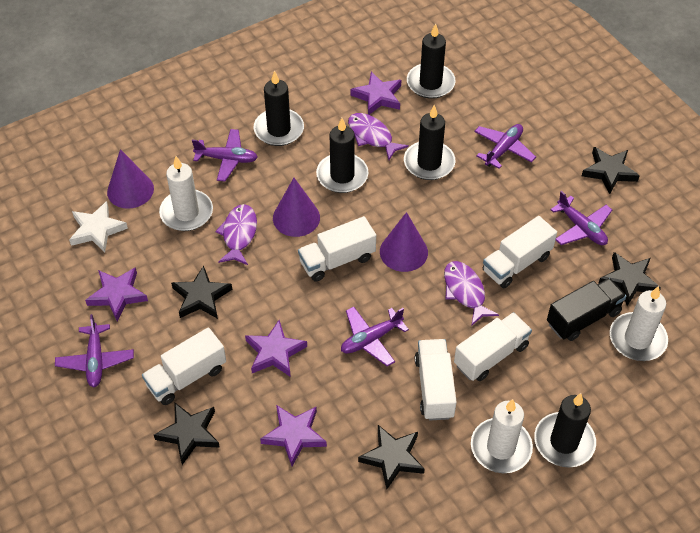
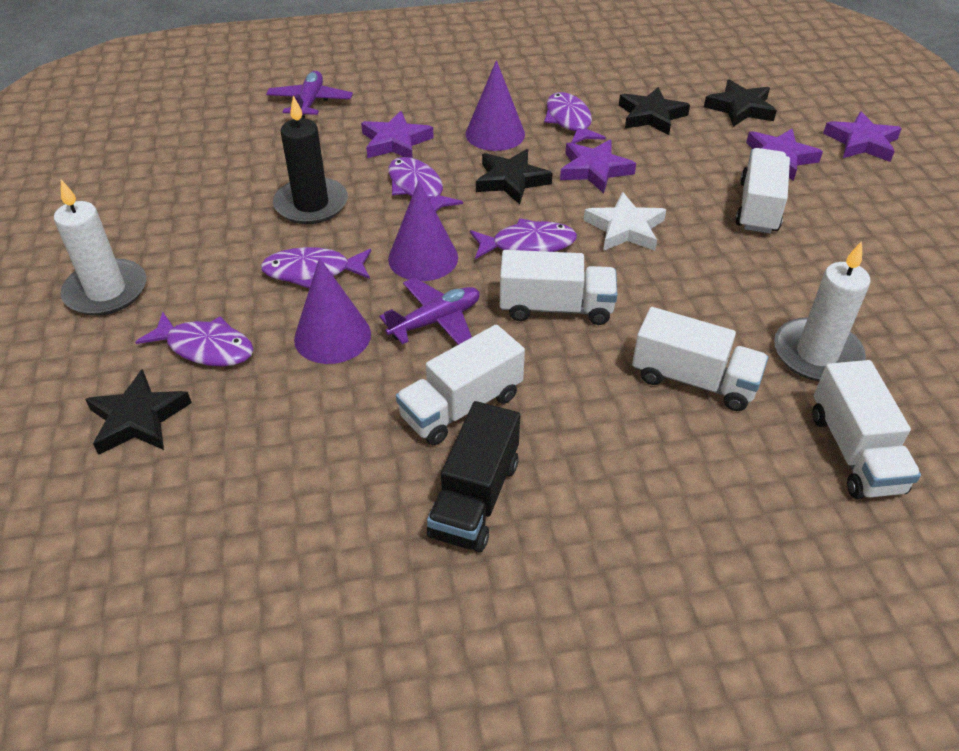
black candle: 5 -> 1
black star: 5 -> 4
purple fish: 3 -> 5
purple plane: 5 -> 2
white candle: 3 -> 2

